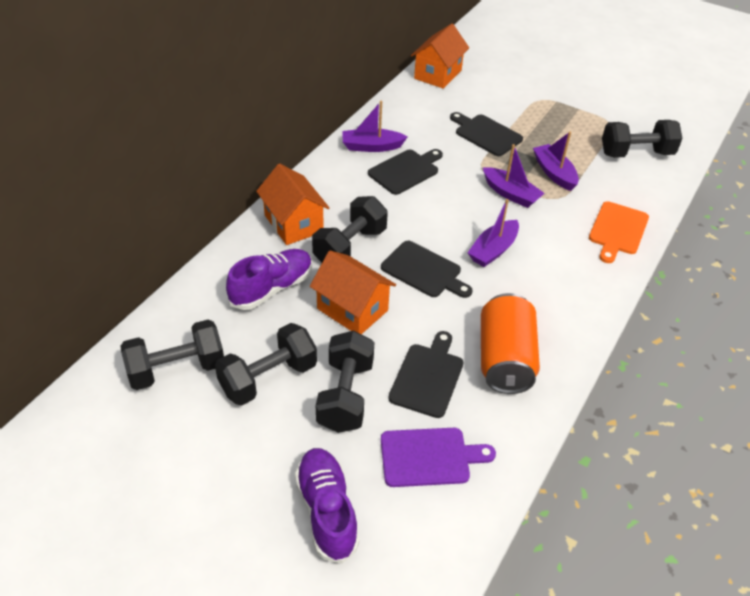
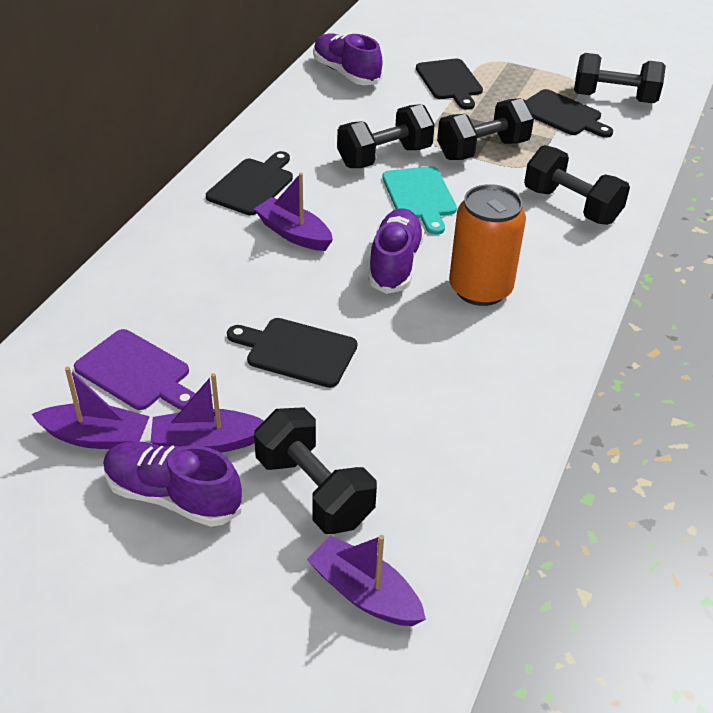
orange cutting board: 1 -> 0
orange house: 3 -> 0
purple shoe: 2 -> 3
turquoise cutting board: 0 -> 1

